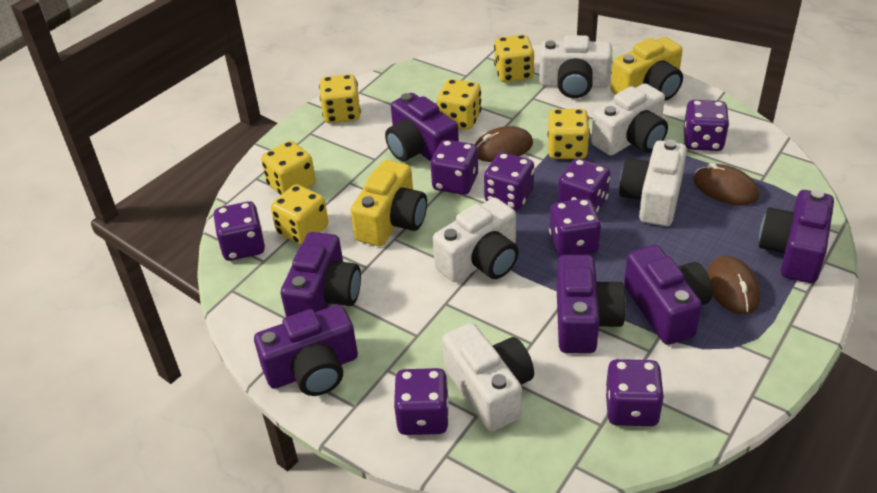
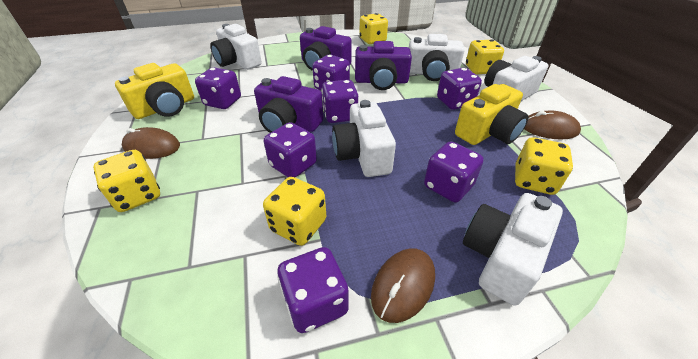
purple camera: 6 -> 3
purple dice: 8 -> 7
yellow dice: 6 -> 5

